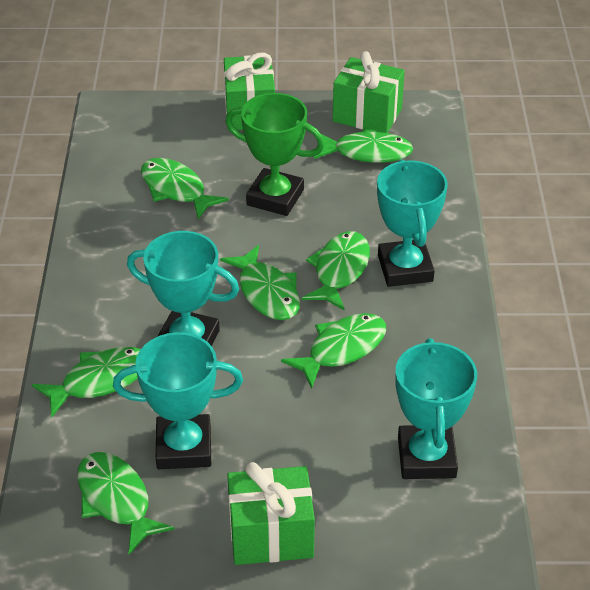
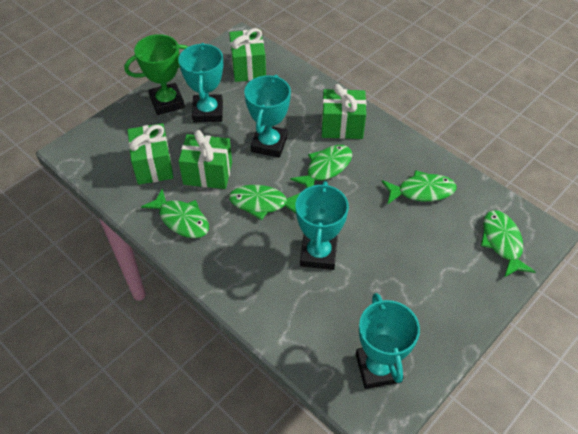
green fish: 7 -> 5
green gift: 3 -> 4

